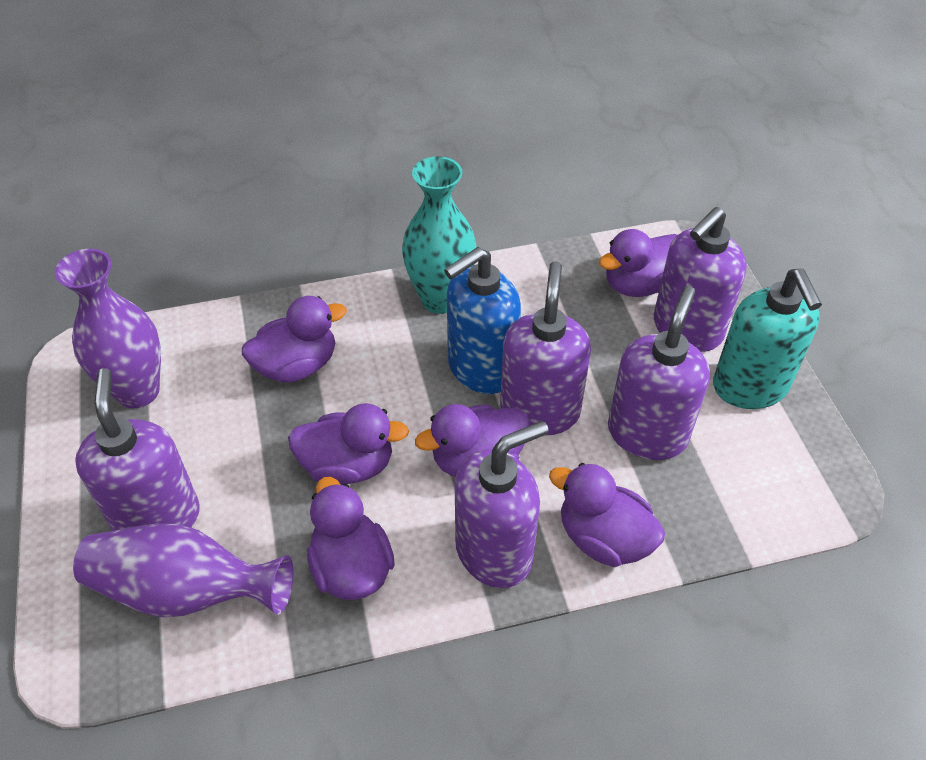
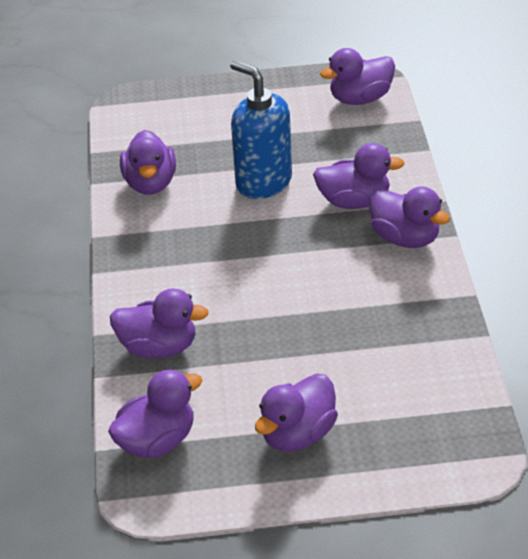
purple duck: 6 -> 7
purple soap dispenser: 5 -> 0
purple vase: 2 -> 0
turquoise soap dispenser: 1 -> 0
turquoise vase: 1 -> 0

